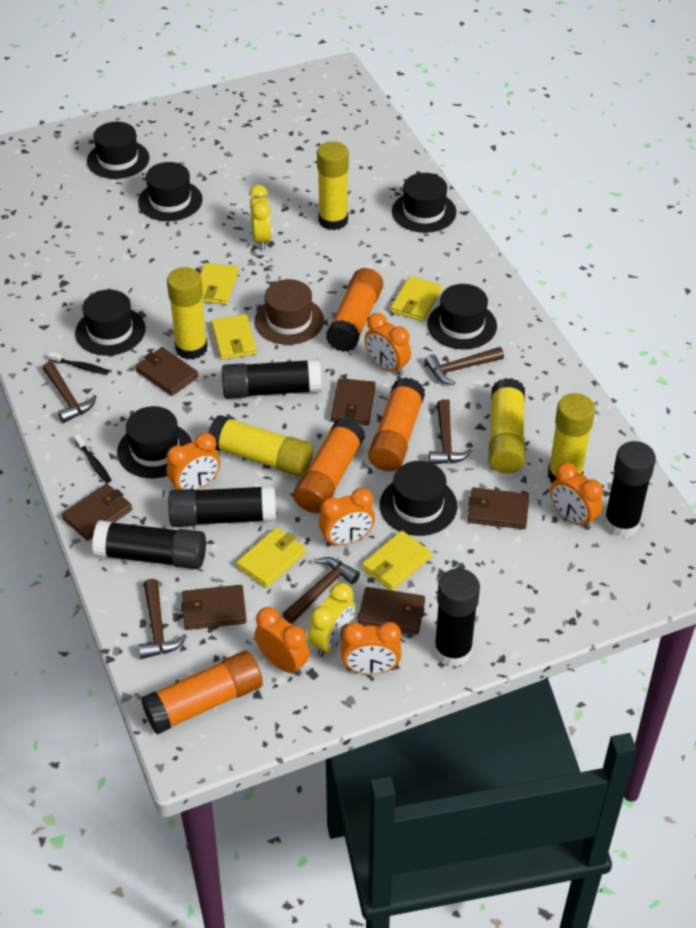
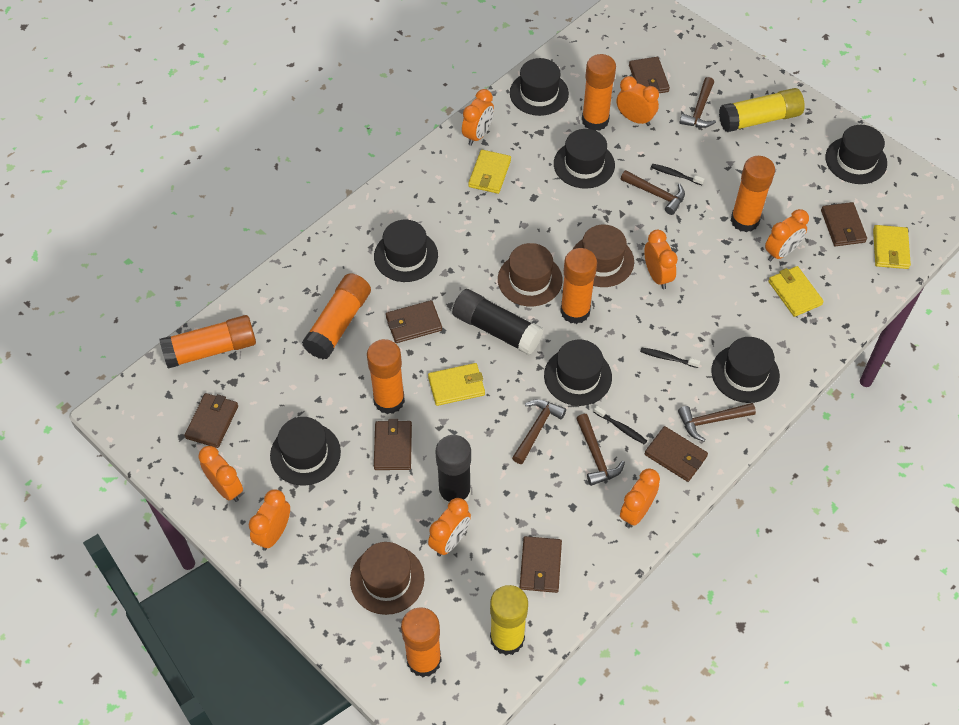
black glue stick: 5 -> 2
black toothbrush: 2 -> 3
brown hat: 1 -> 3
brown wallet: 6 -> 7
orange clock: 6 -> 8
orange glue stick: 4 -> 7
yellow clock: 2 -> 0
yellow glue stick: 5 -> 2
yellow wallet: 5 -> 4

